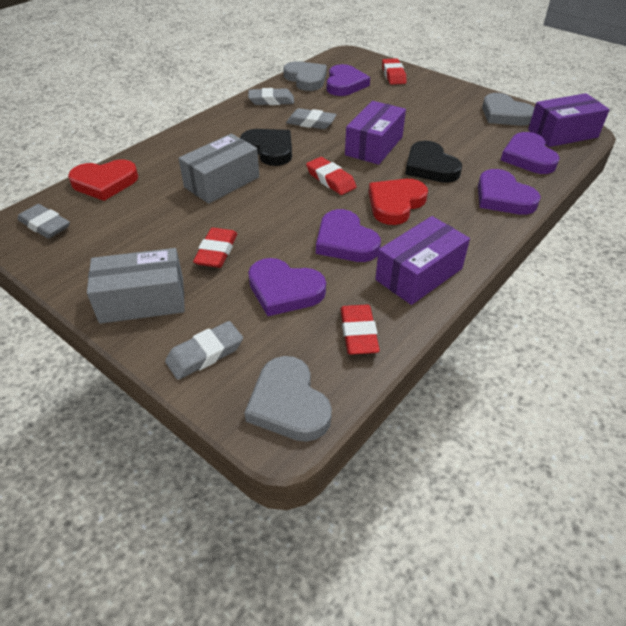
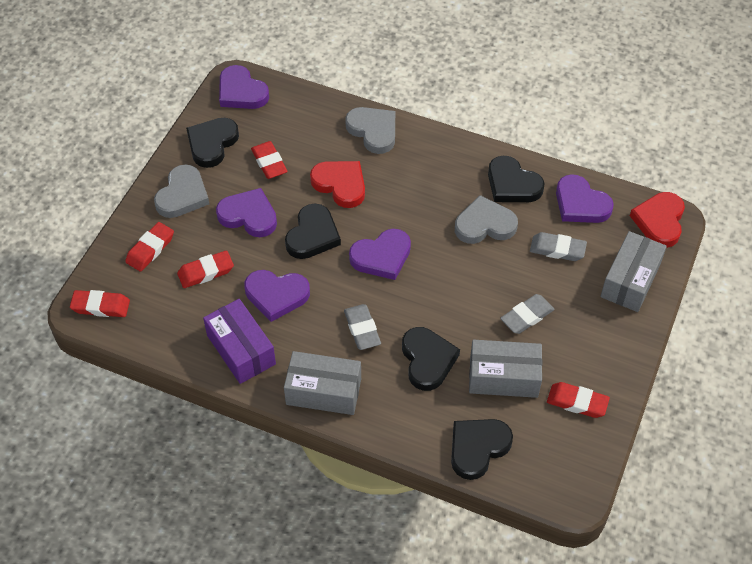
black heart: 2 -> 5
grey box: 2 -> 3
grey eraser: 4 -> 3
purple box: 3 -> 1
red eraser: 4 -> 5

